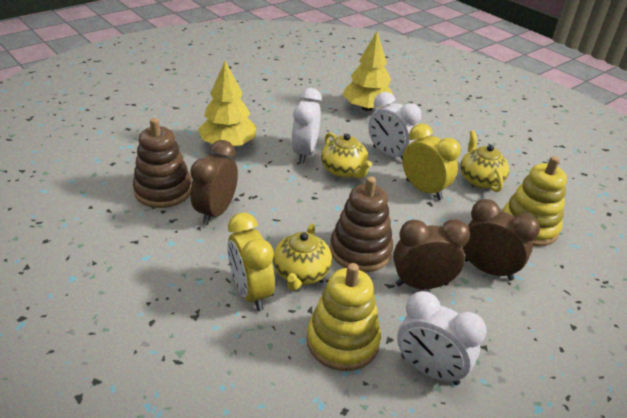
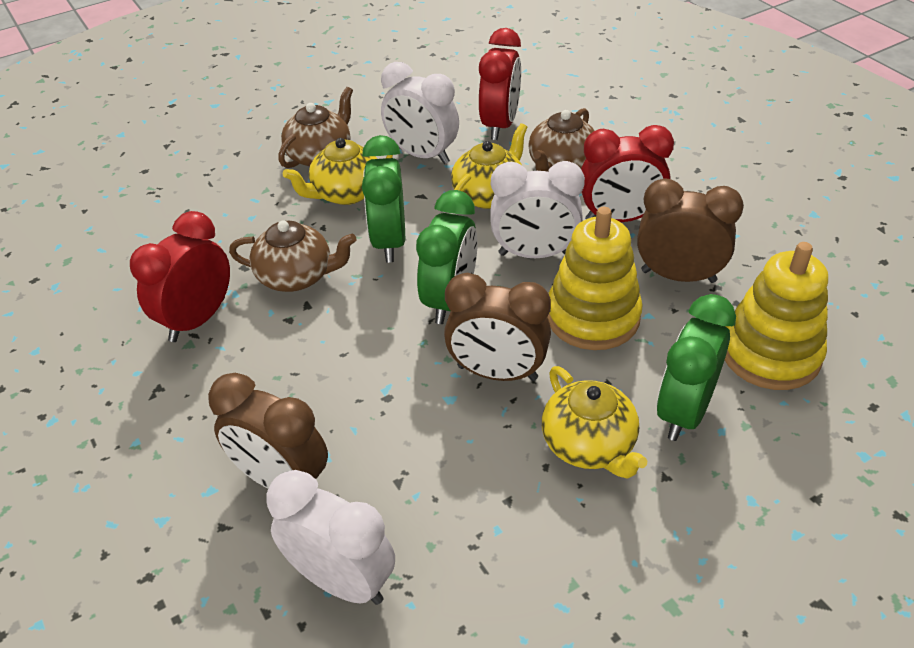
brown stacking toy: 2 -> 0
brown teapot: 0 -> 3
green clock: 0 -> 3
red clock: 0 -> 3
yellow clock: 2 -> 0
yellow tree: 2 -> 0

